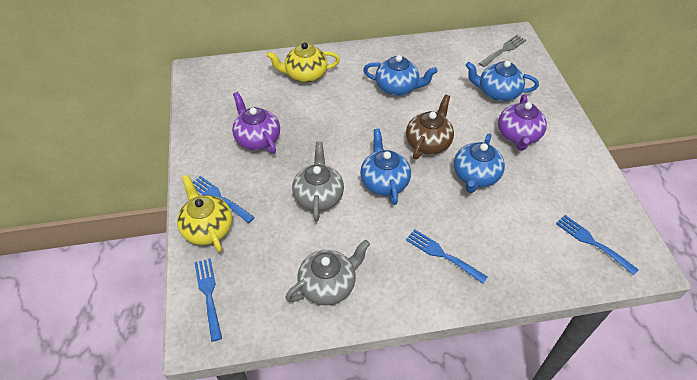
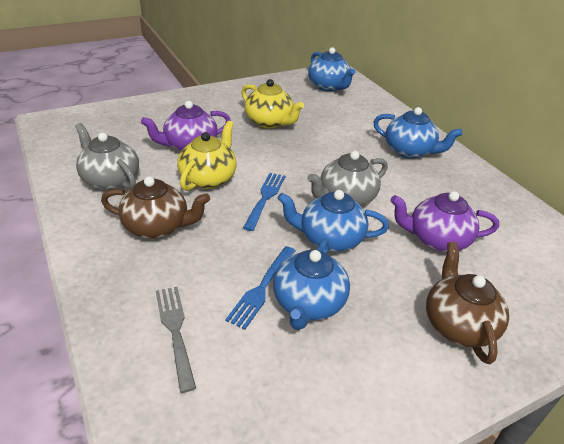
blue fork: 4 -> 2
brown teapot: 1 -> 2

